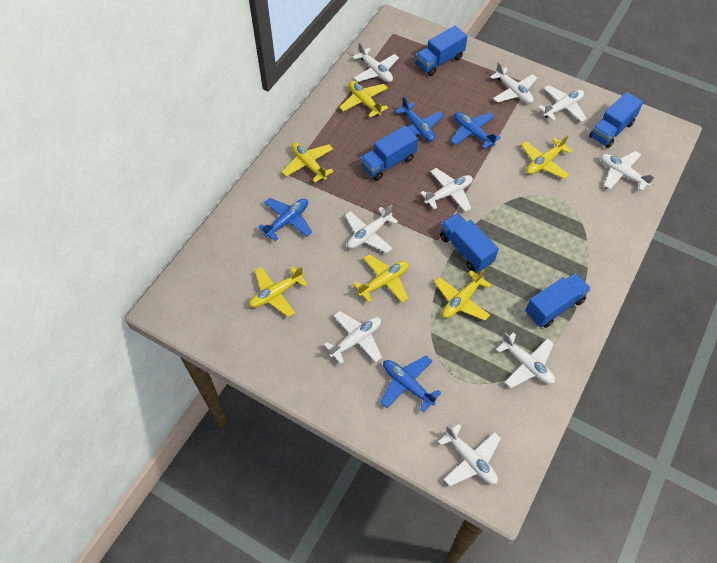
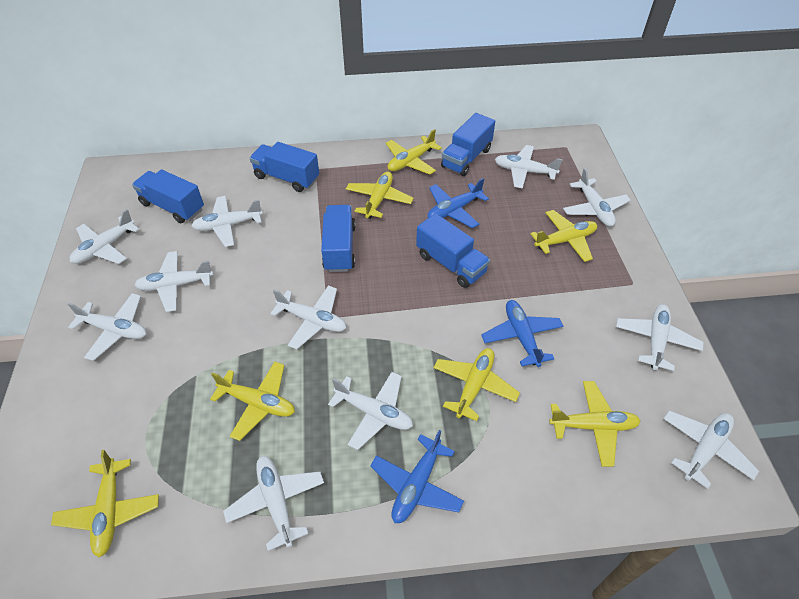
blue plane: 4 -> 3
white plane: 9 -> 11
yellow plane: 6 -> 7

